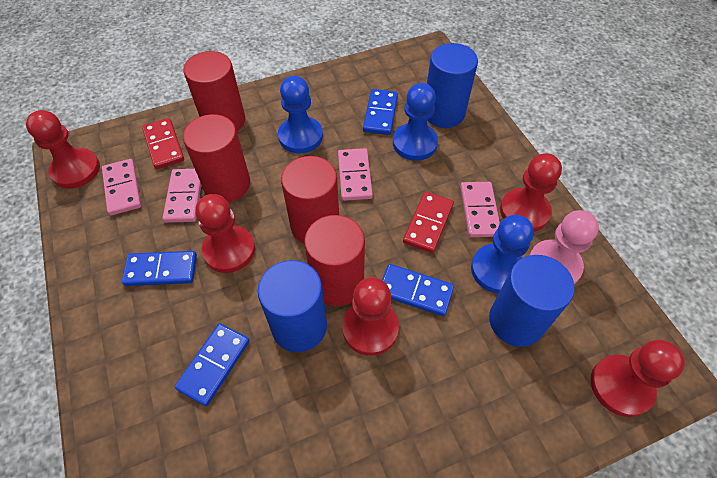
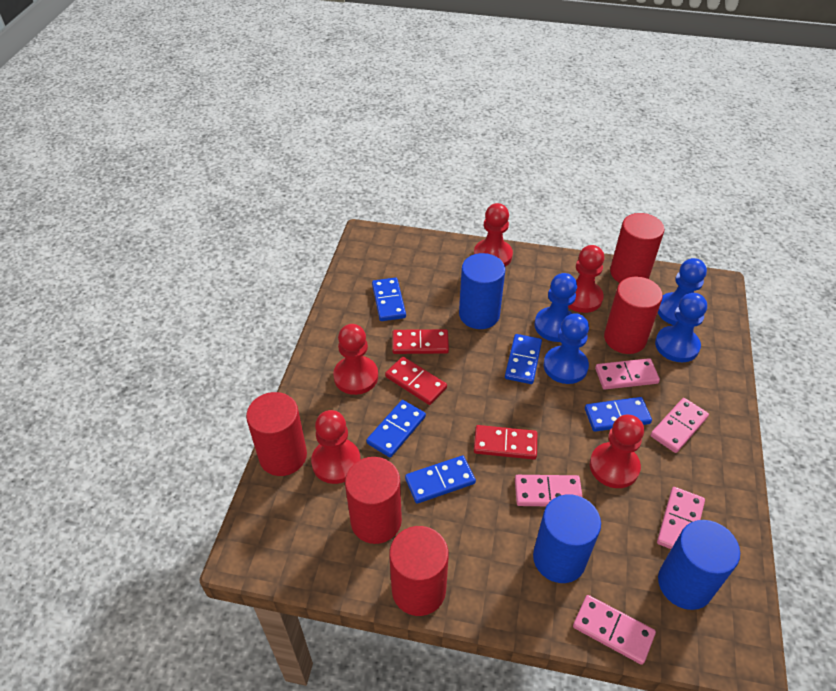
blue domino: 4 -> 5
blue pawn: 3 -> 4
pink domino: 4 -> 5
pink pawn: 1 -> 0
red cylinder: 4 -> 5
red domino: 2 -> 3

